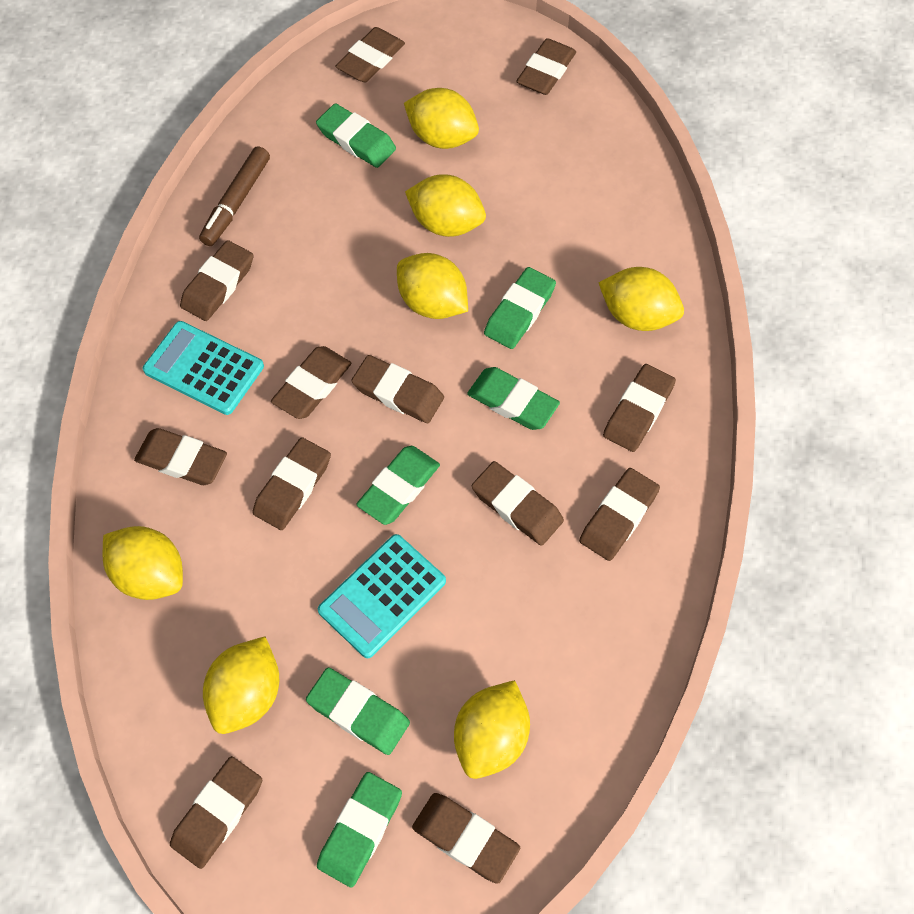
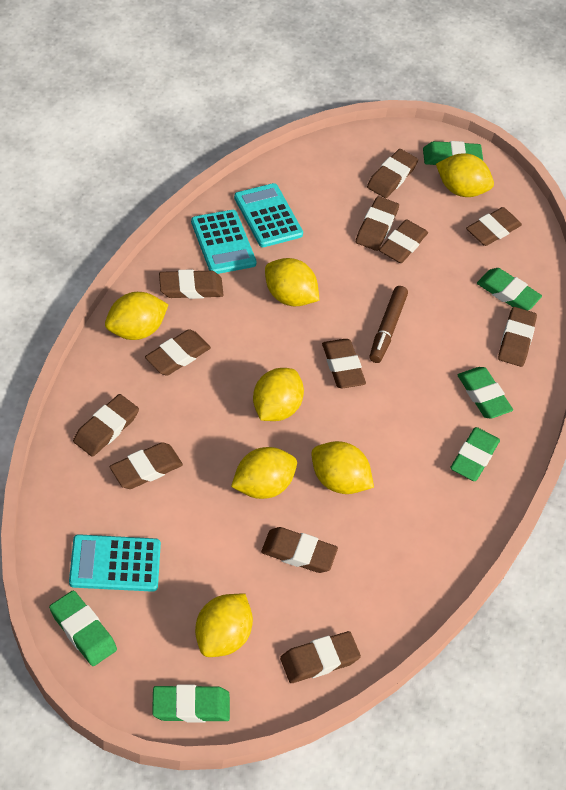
turquoise calculator: 2 -> 3

